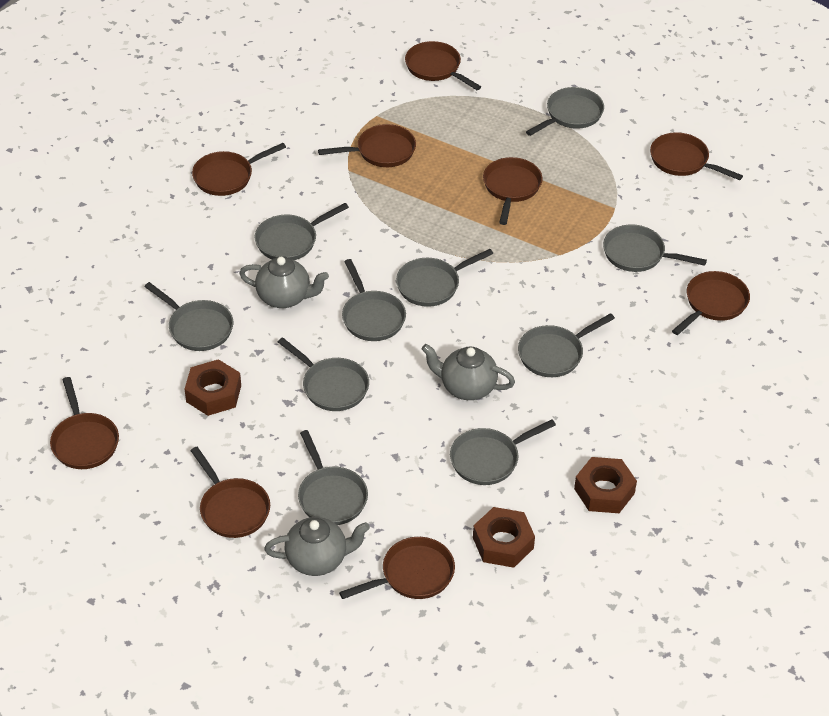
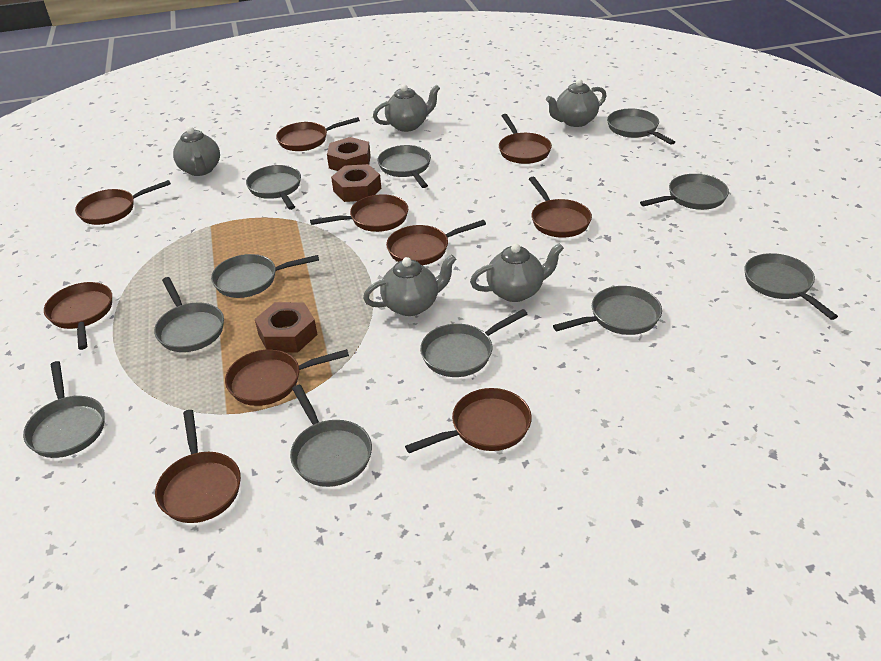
brown pan: 9 -> 10
grey pan: 10 -> 11
grey teapot: 3 -> 5

